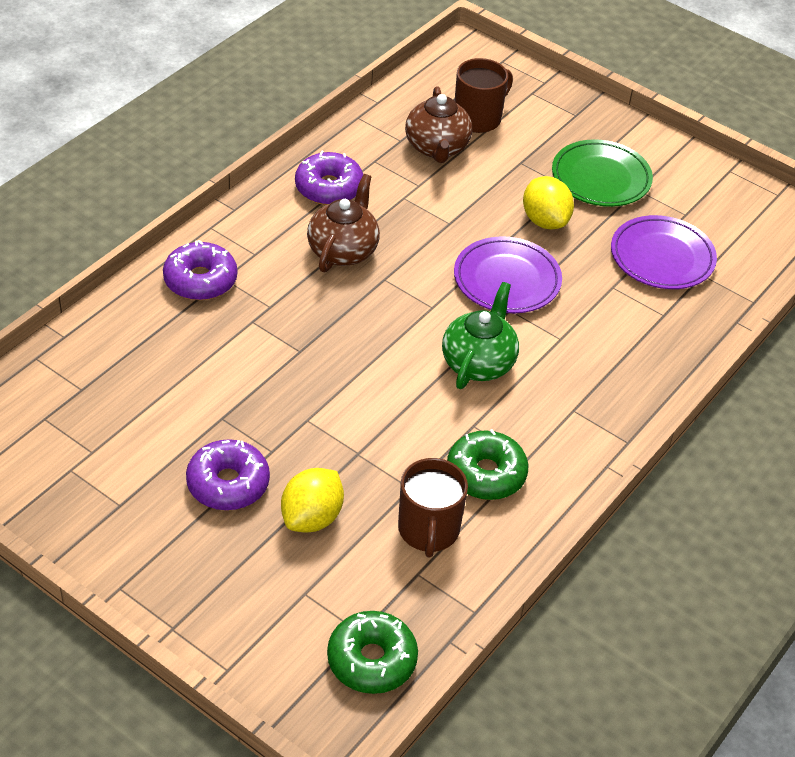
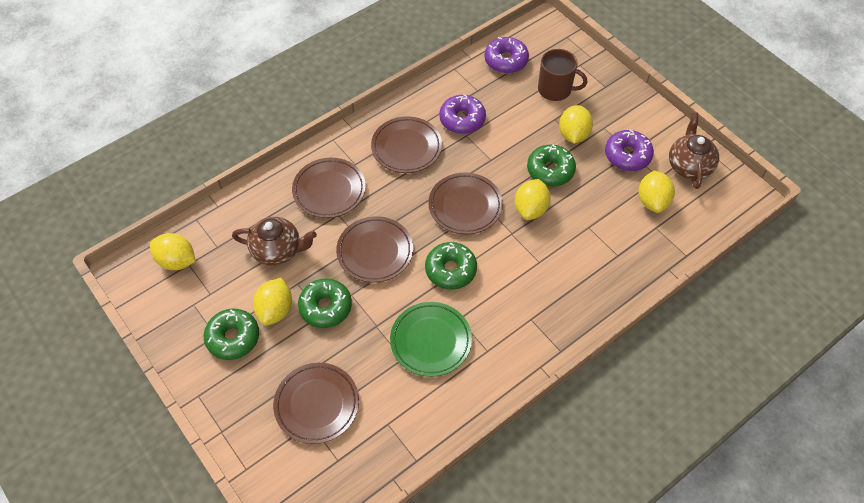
brown mug: 2 -> 1
brown plate: 0 -> 5
green donut: 2 -> 4
green teapot: 1 -> 0
purple plate: 2 -> 0
yellow lemon: 2 -> 5

